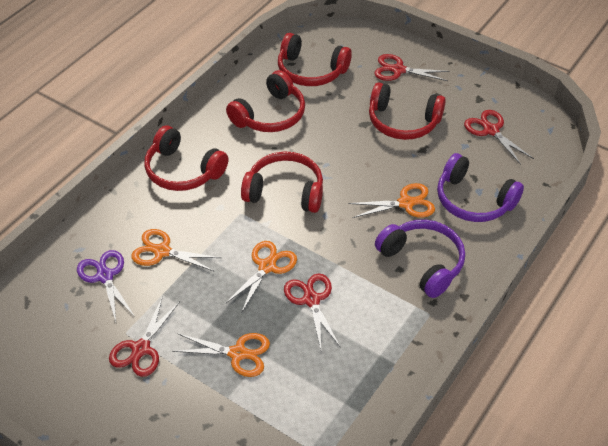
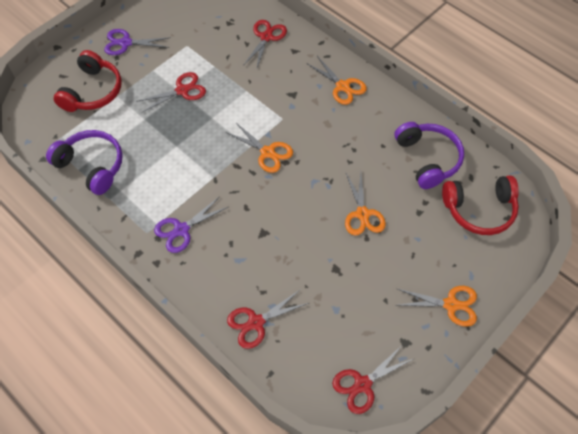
purple scissors: 1 -> 2
red headphones: 5 -> 2

